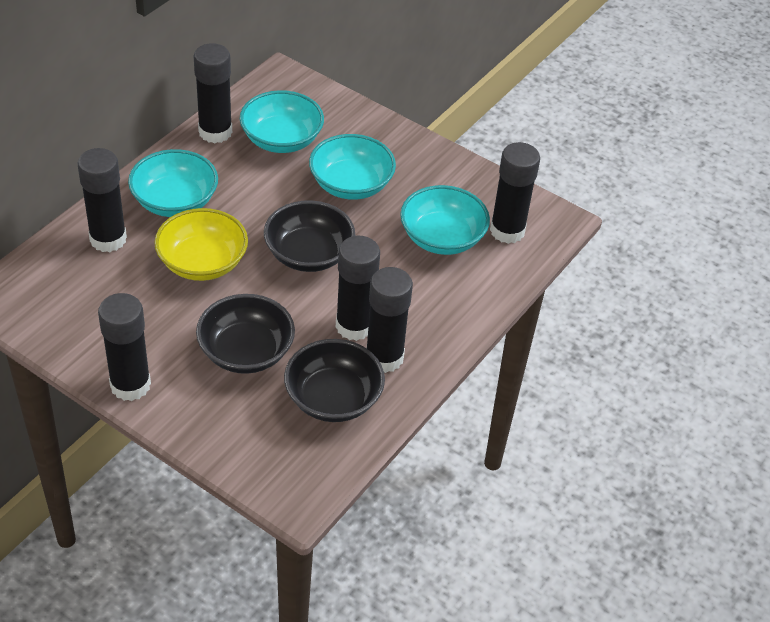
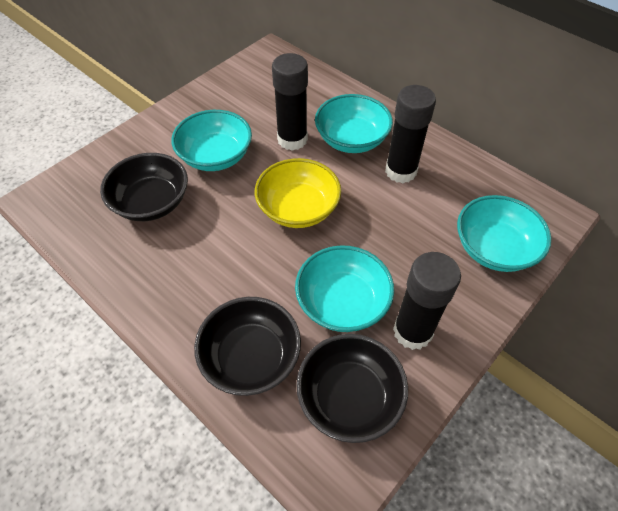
black glue stick: 6 -> 3

